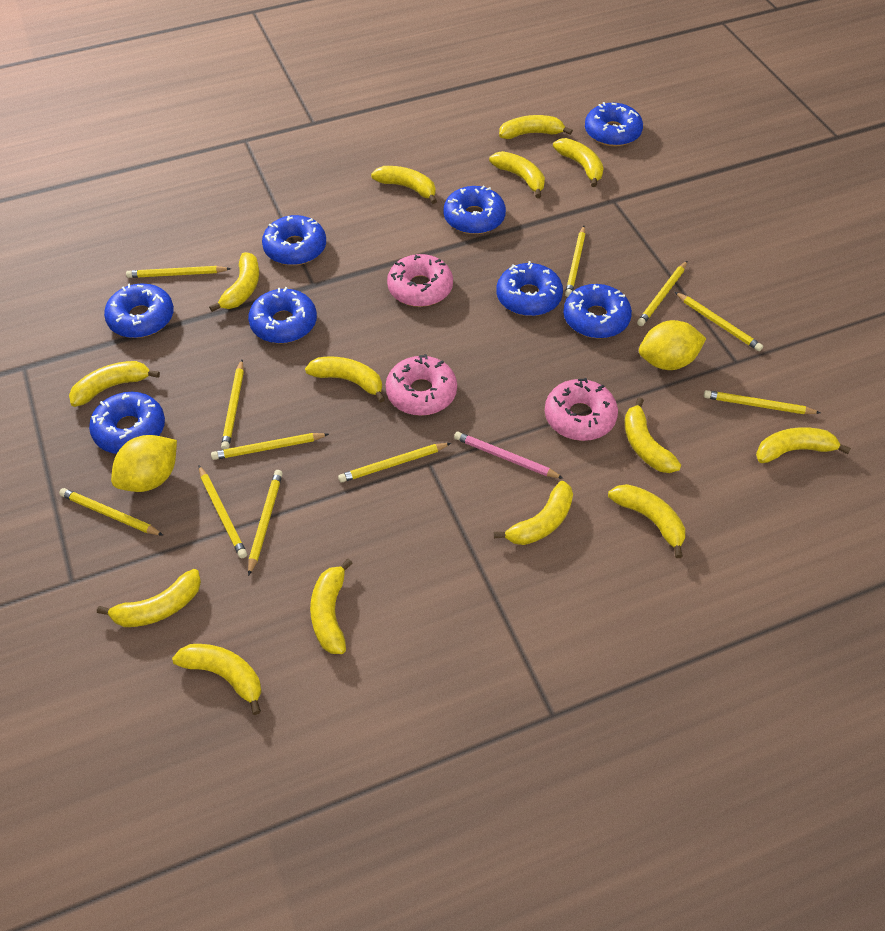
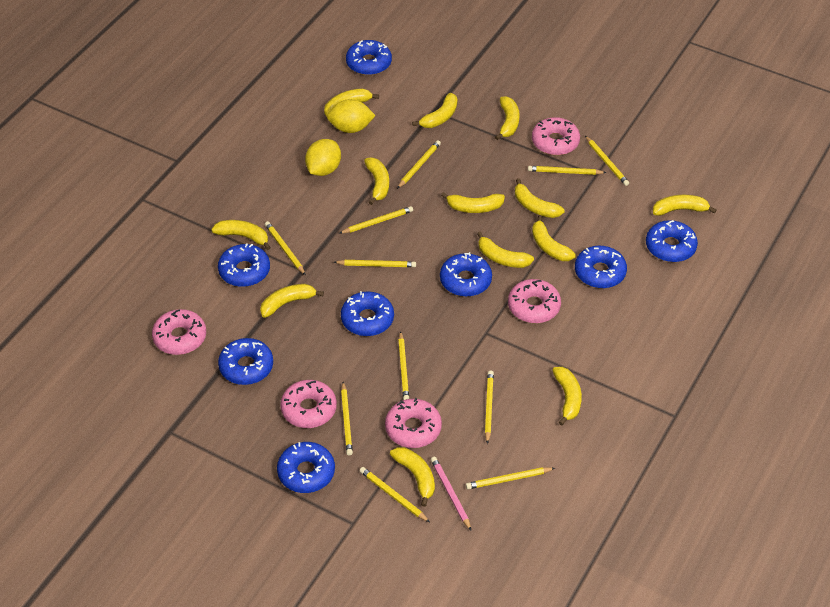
pink donut: 3 -> 5
yellow banana: 14 -> 13

